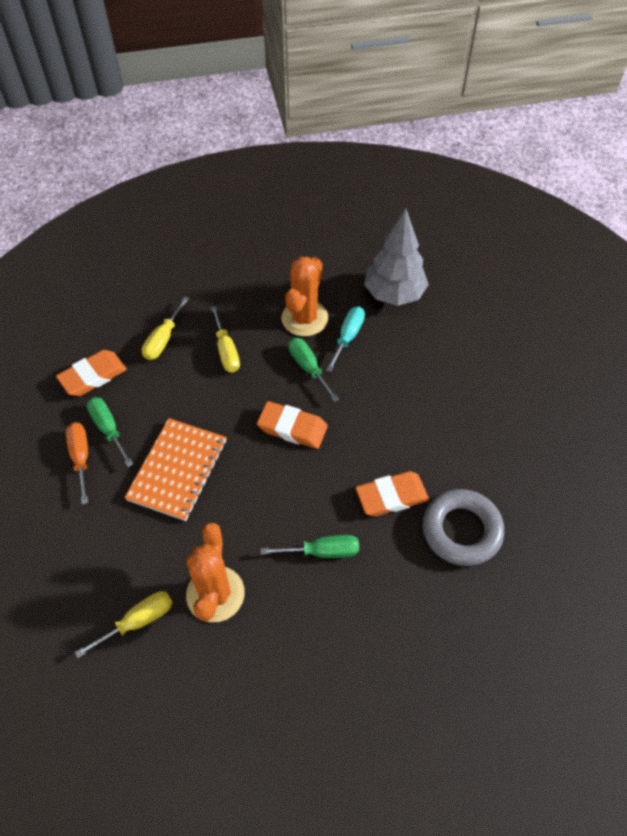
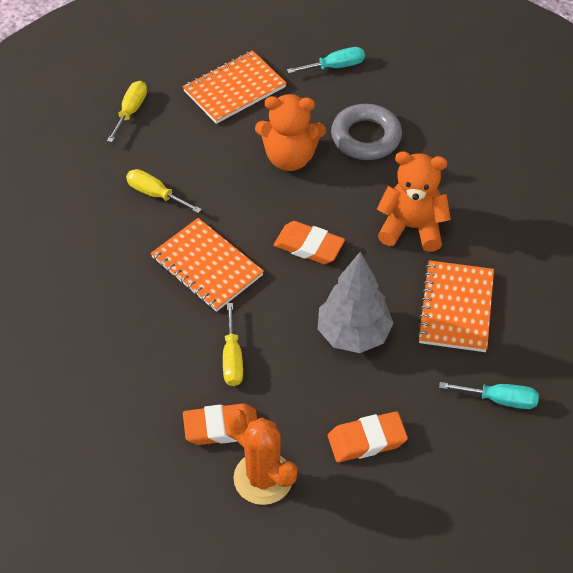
green screwdriver: 3 -> 0
orange cactus: 2 -> 1
orange notebook: 1 -> 3
orange screwdriver: 1 -> 0
orange teddy bear: 0 -> 2
turquoise screwdriver: 1 -> 2

